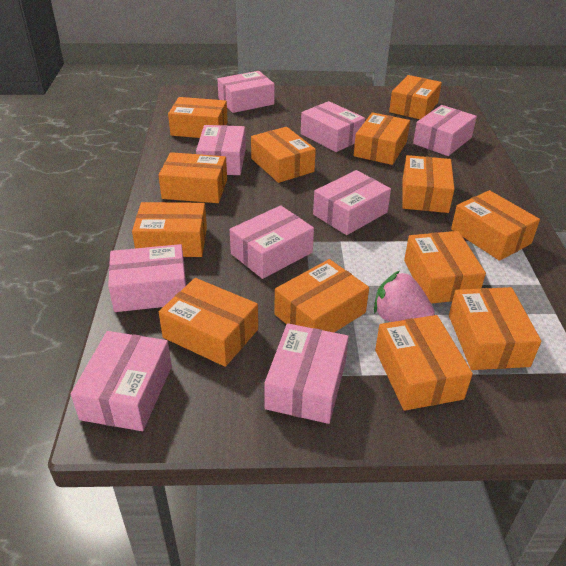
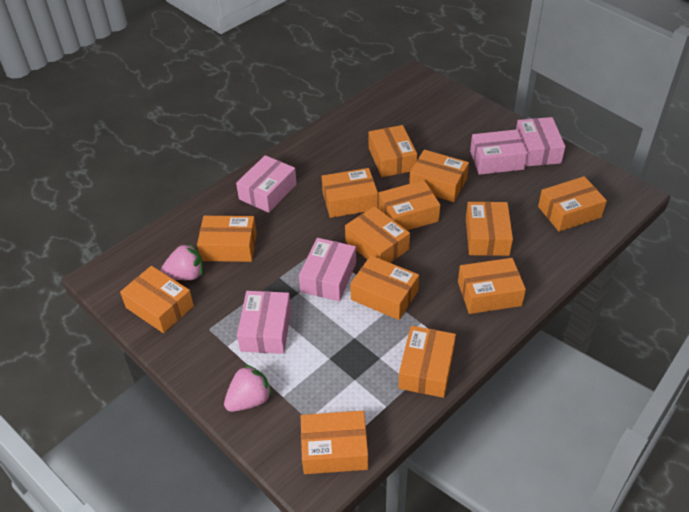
pink box: 9 -> 5
pink strawberry: 1 -> 2

